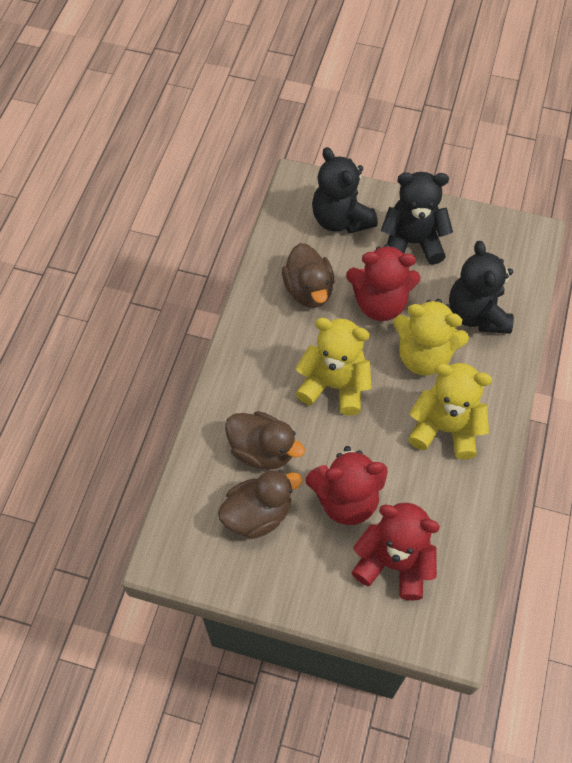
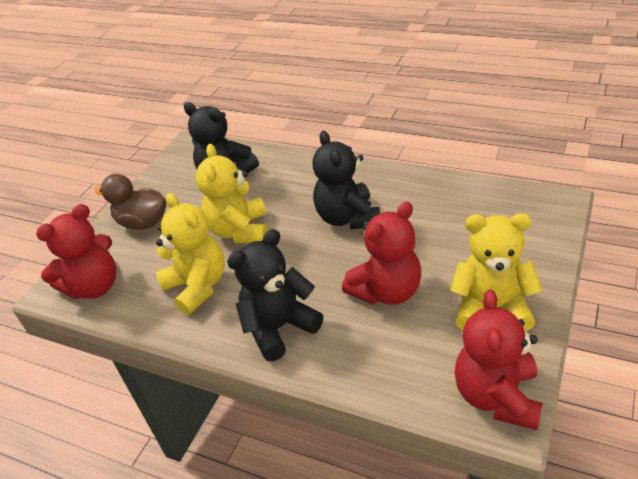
brown duck: 3 -> 1

